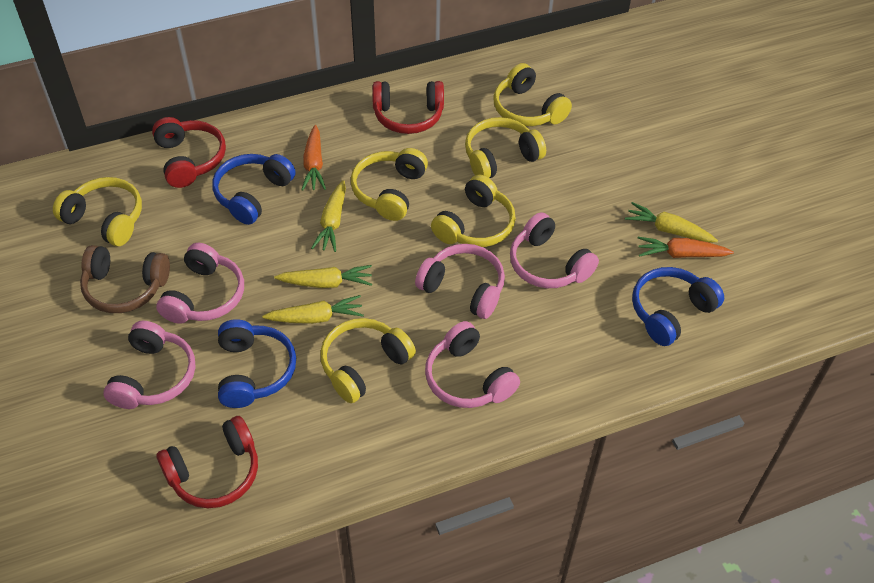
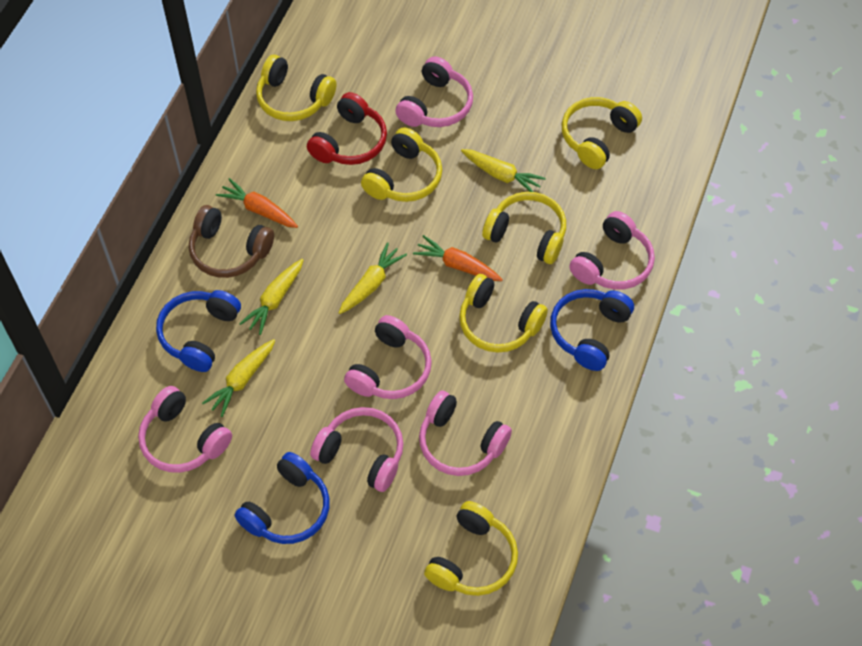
pink headphones: 5 -> 6
red headphones: 3 -> 1

